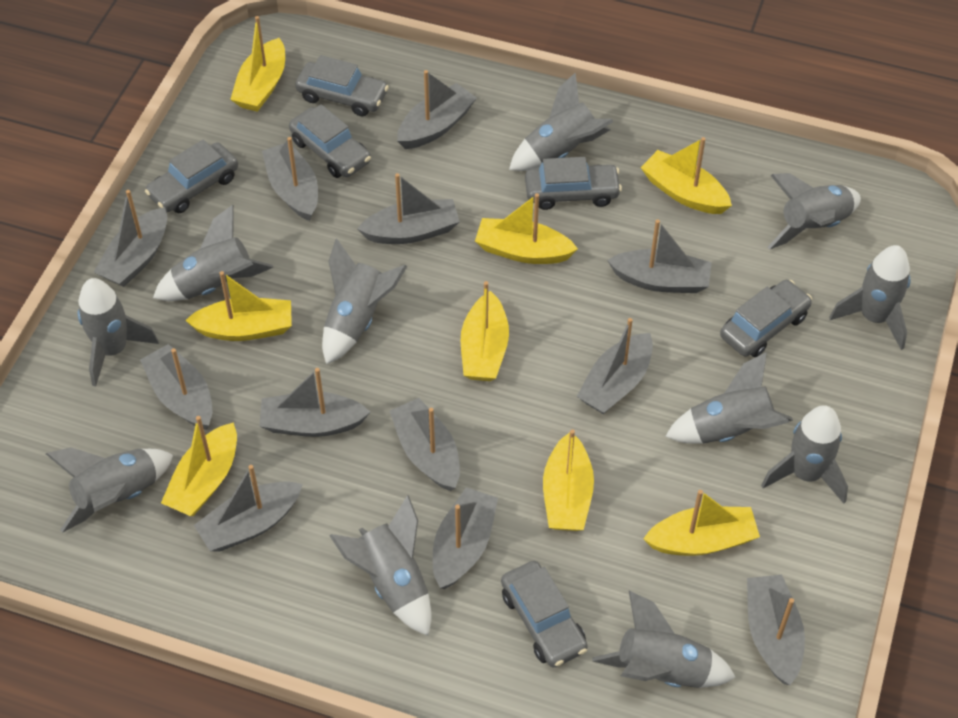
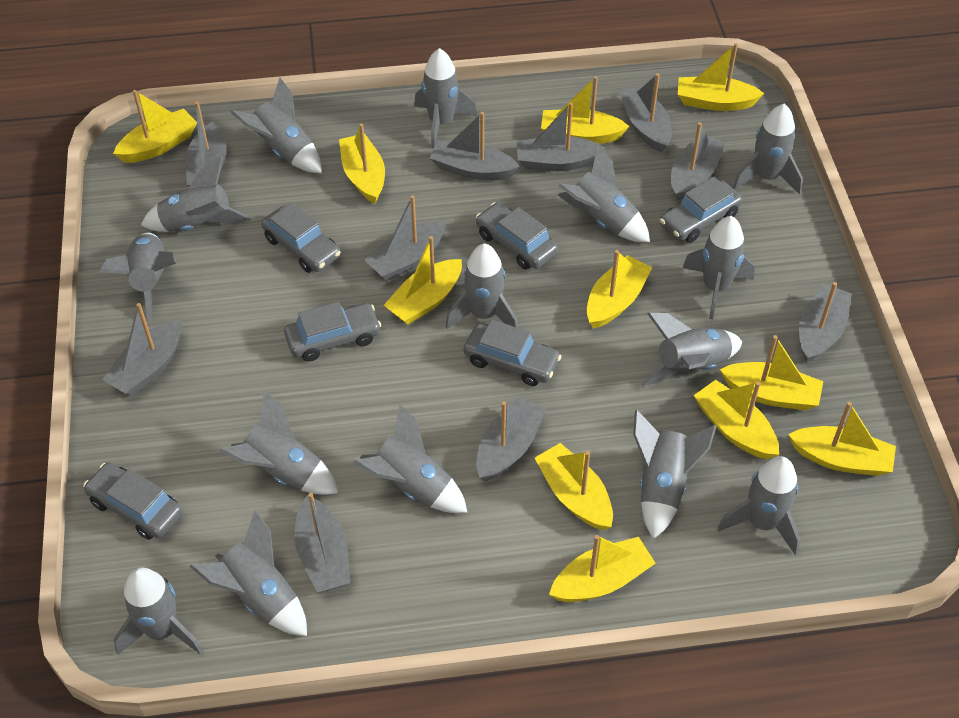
grey boat: 12 -> 10
grey rocket: 11 -> 15
yellow boat: 8 -> 11

